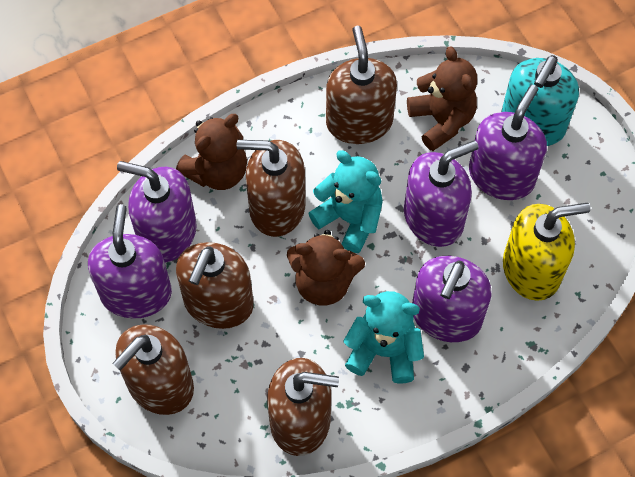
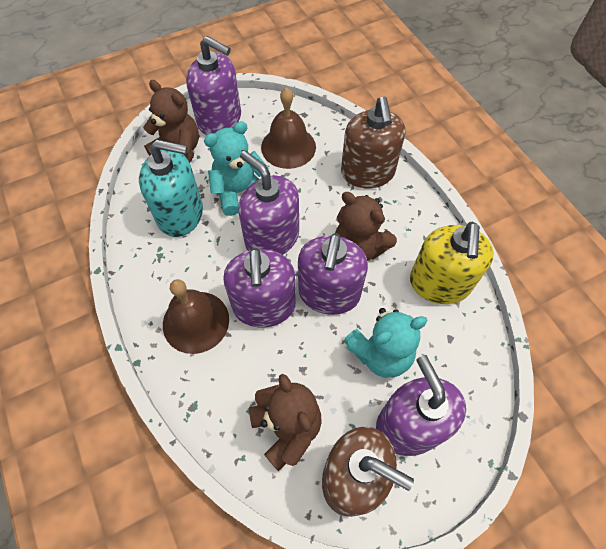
brown bell: 0 -> 2
brown soap dispenser: 5 -> 2

